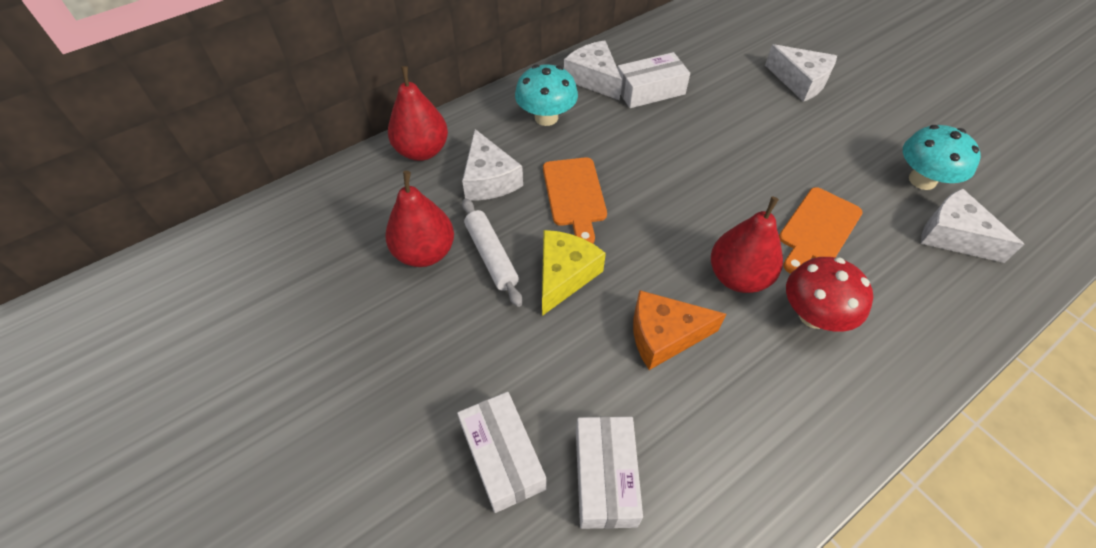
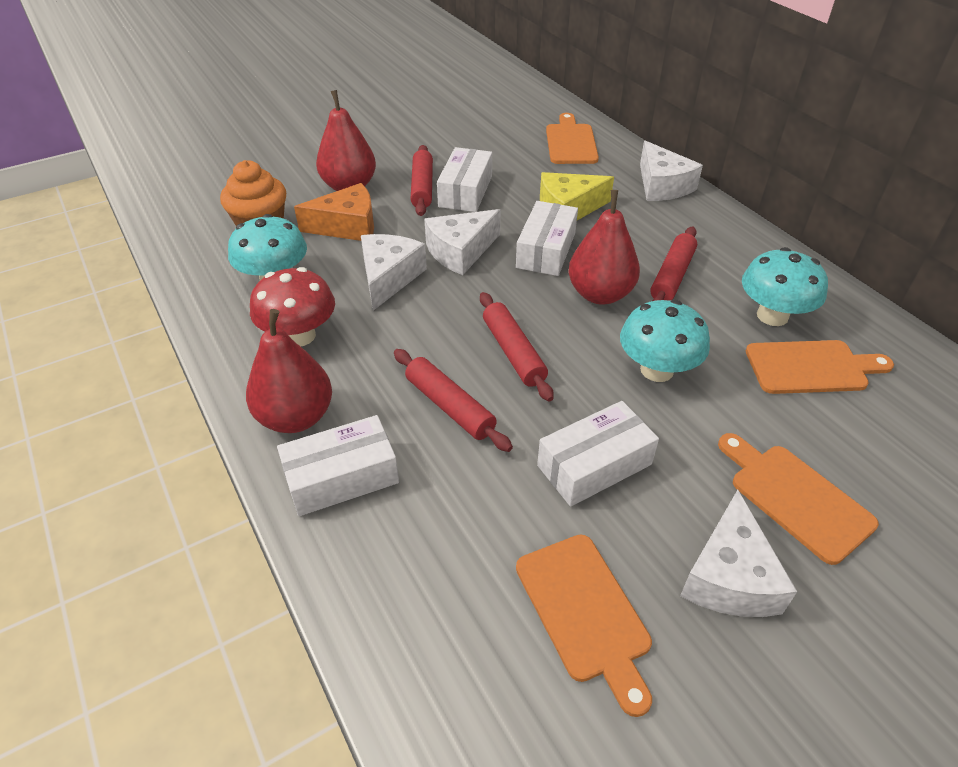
orange cupcake: 0 -> 1
orange cutting board: 2 -> 4
red rolling pin: 0 -> 4
turquoise mushroom: 2 -> 3
white box: 3 -> 4
white rolling pin: 1 -> 0

